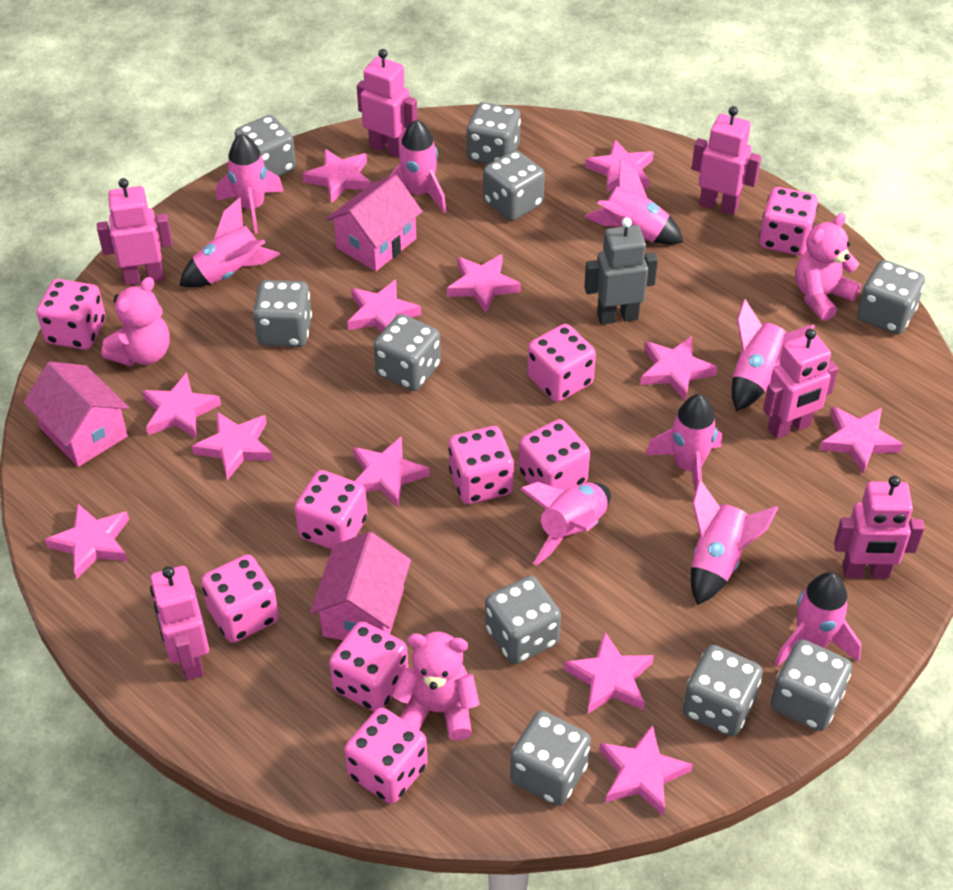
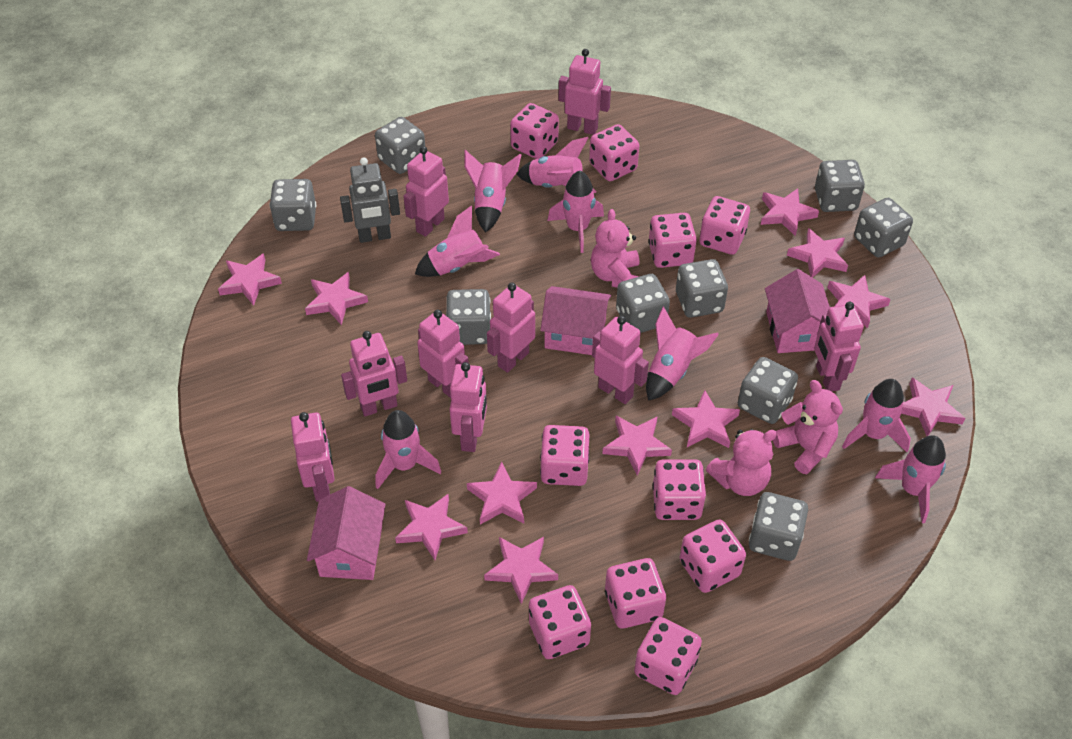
grey dice: 10 -> 9
pink dice: 9 -> 10
pink robot: 6 -> 9
pink rocket: 9 -> 8
pink star: 12 -> 11

